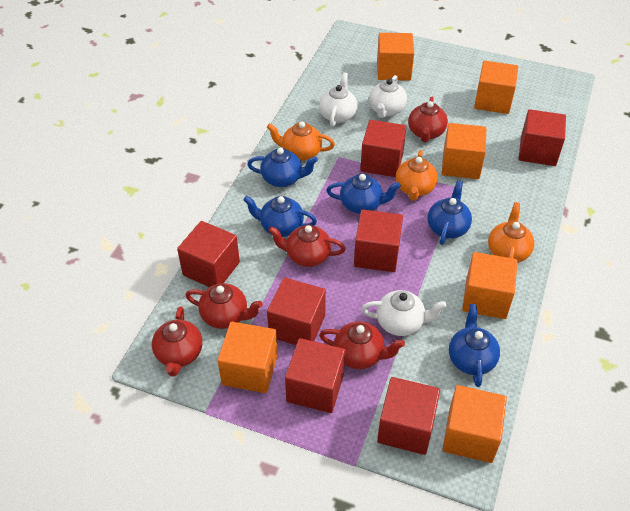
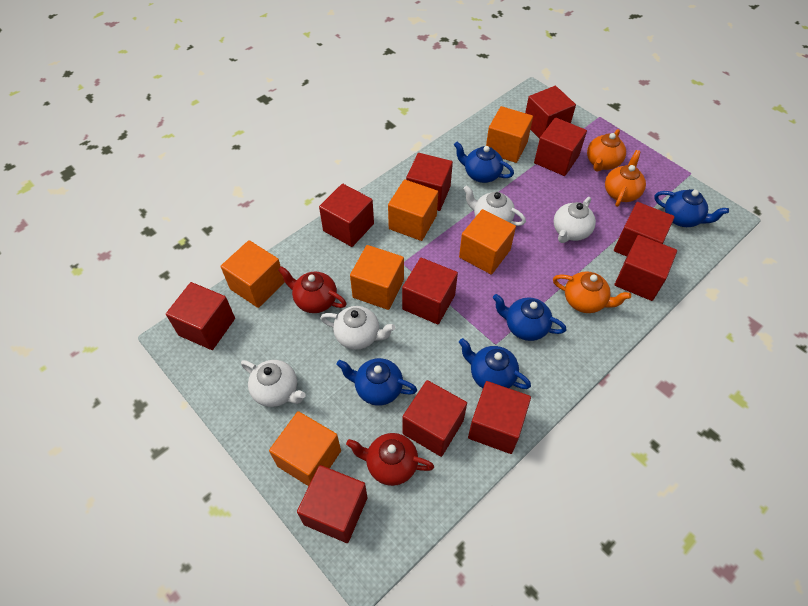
red cube: 7 -> 11
red teapot: 5 -> 2
white teapot: 3 -> 4

